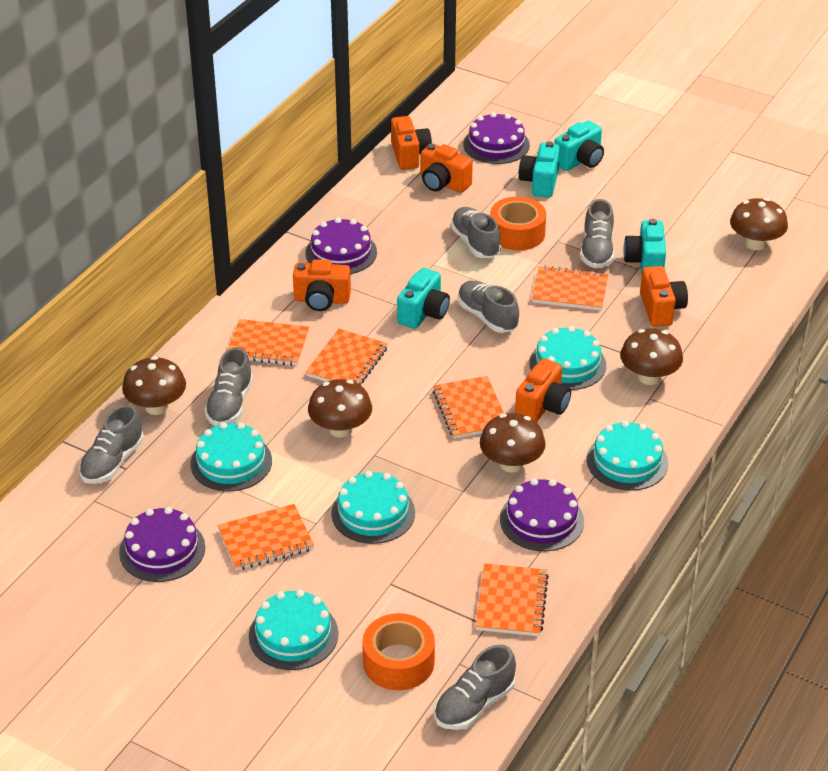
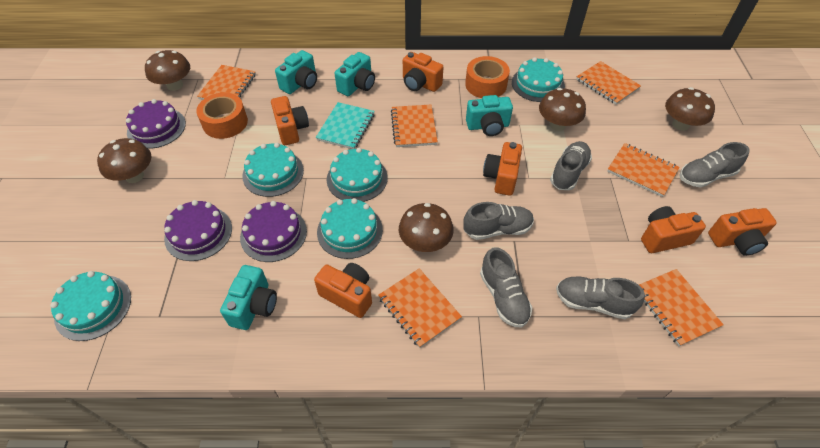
grey shoe: 6 -> 5
orange camera: 5 -> 6
purple cake: 4 -> 3
turquoise notebook: 0 -> 1

